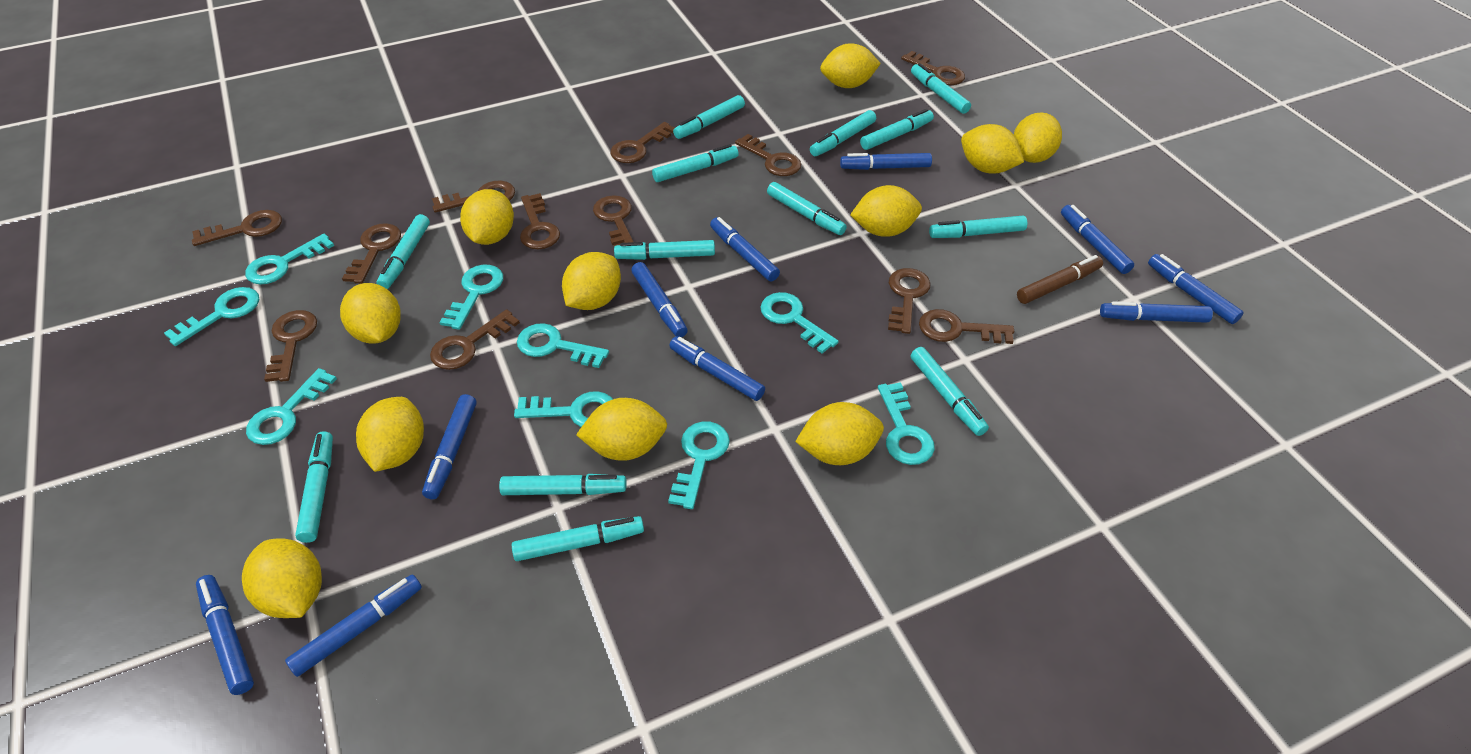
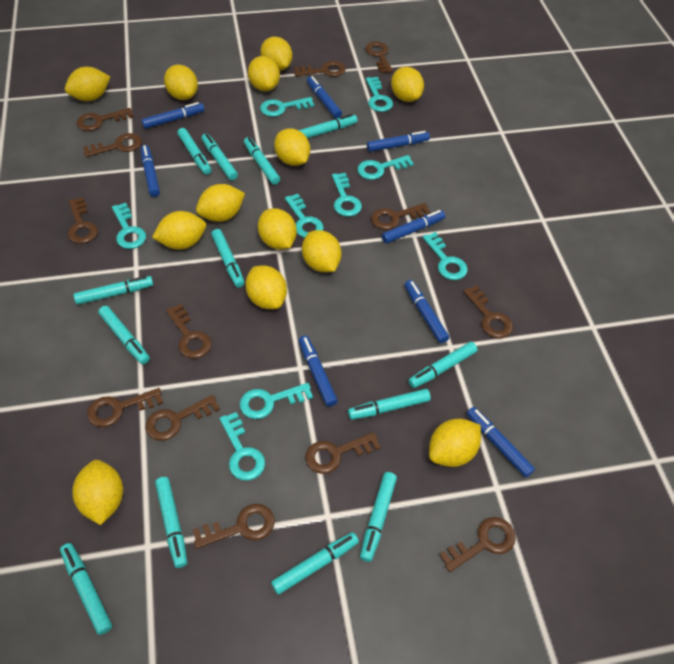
blue marker: 10 -> 8
brown key: 12 -> 13
brown marker: 1 -> 0
yellow lemon: 11 -> 13

